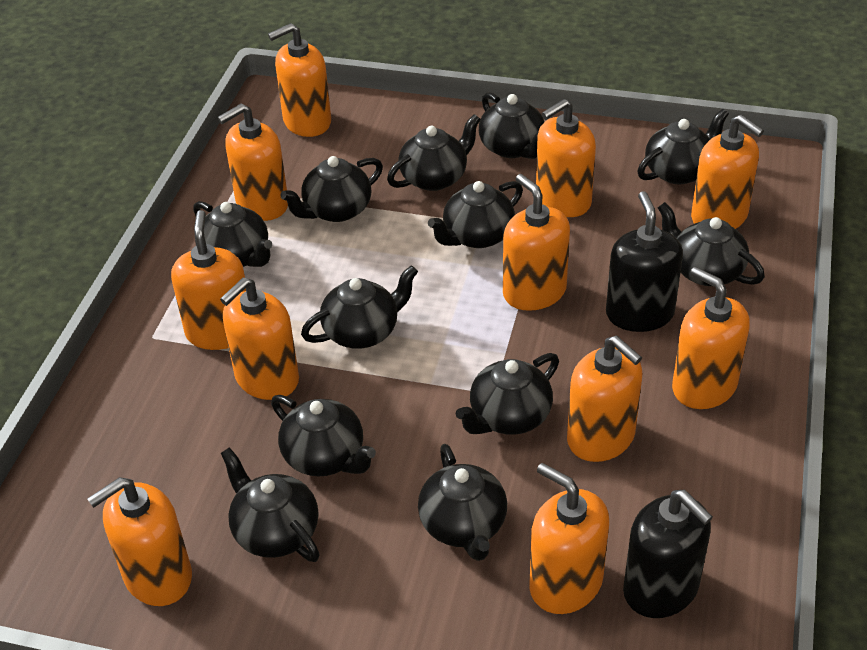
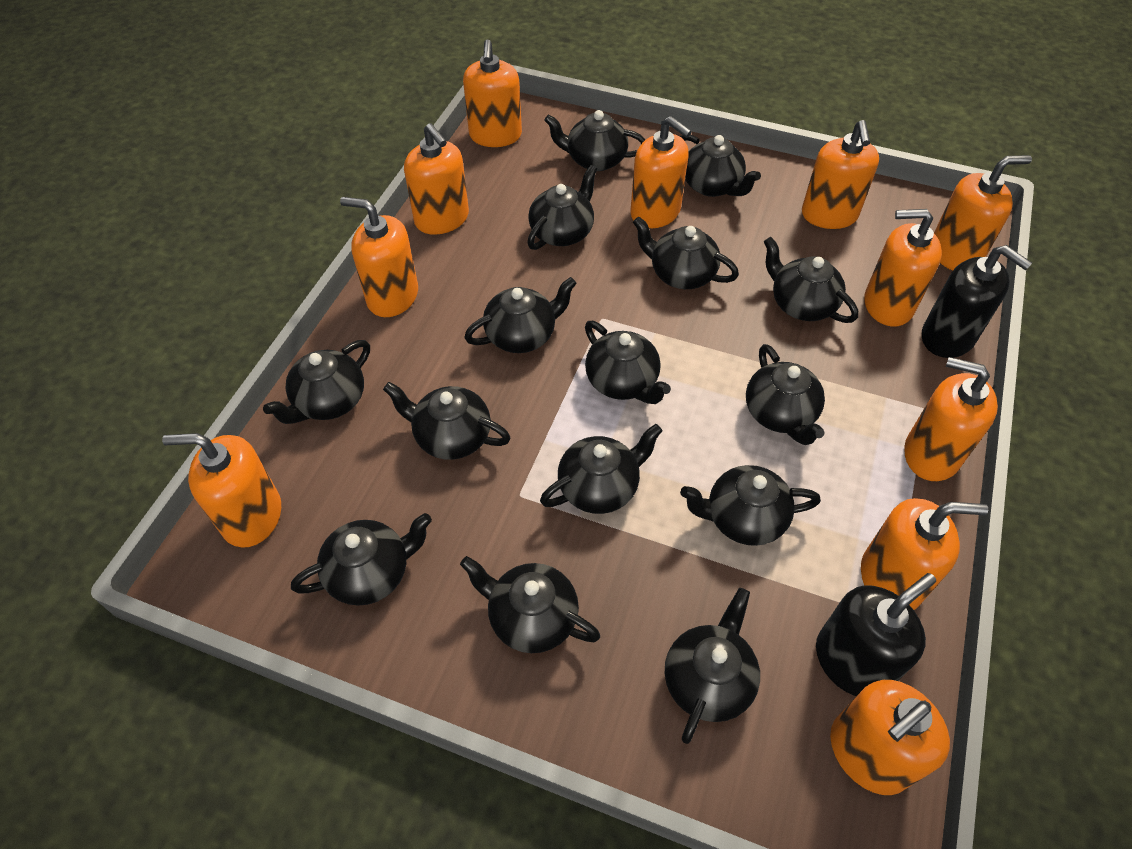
black teapot: 12 -> 15

